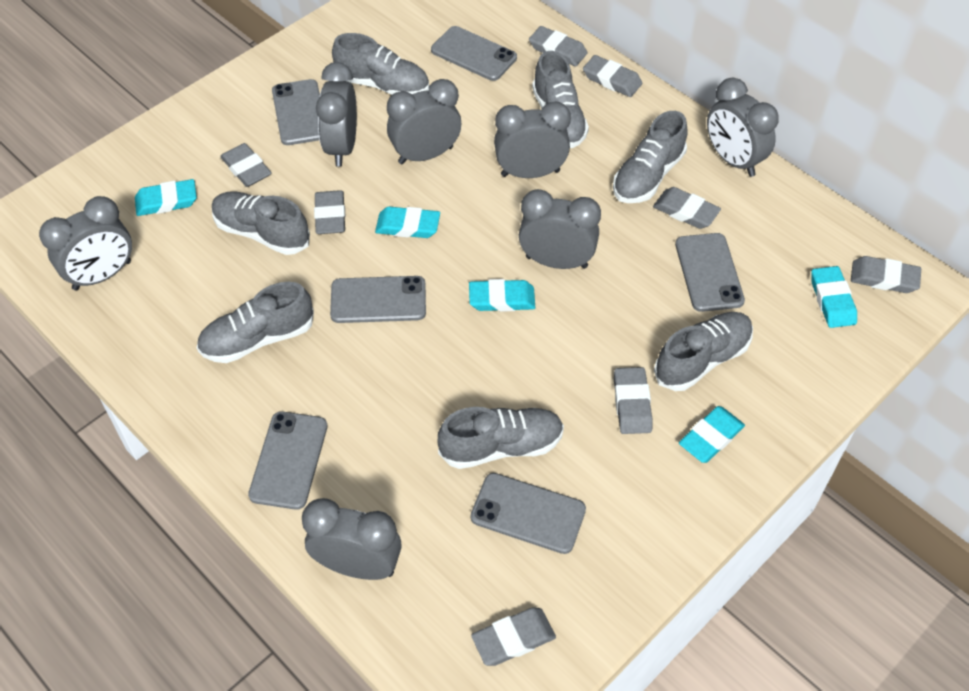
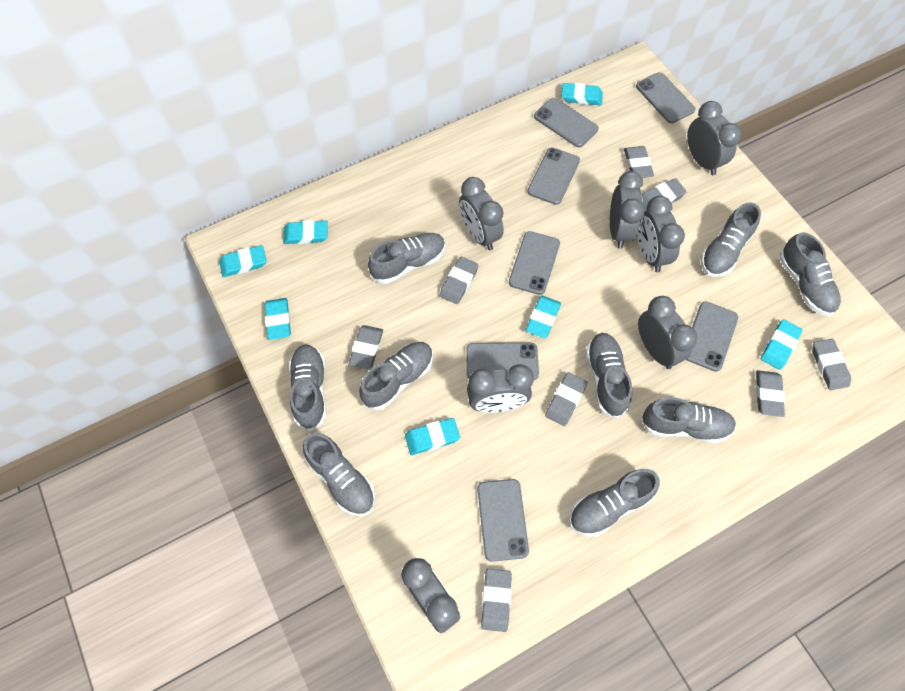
grey phone: 6 -> 7
grey shoe: 7 -> 9
turquoise eraser: 5 -> 7

